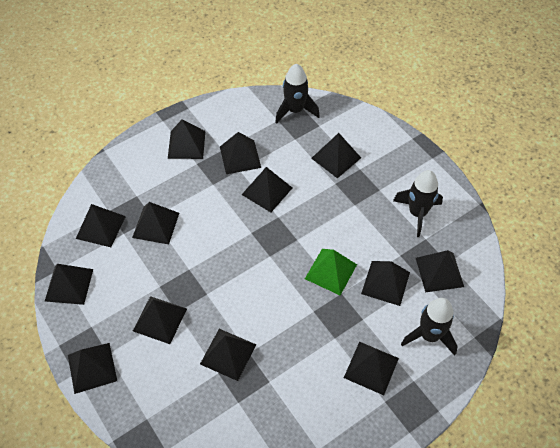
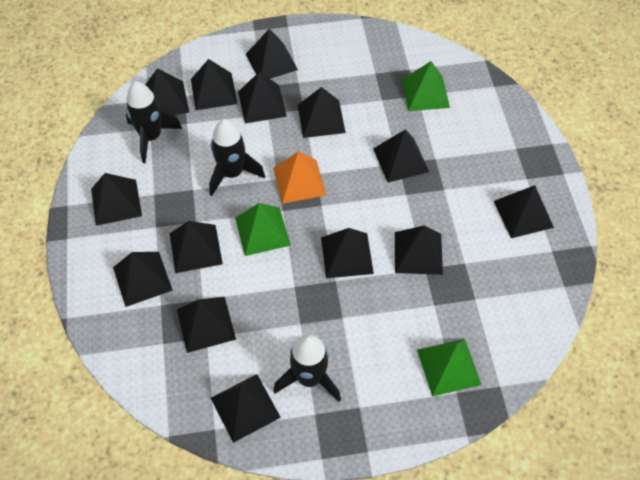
black pyramid: 13 -> 14
green pyramid: 1 -> 3
orange pyramid: 0 -> 1

